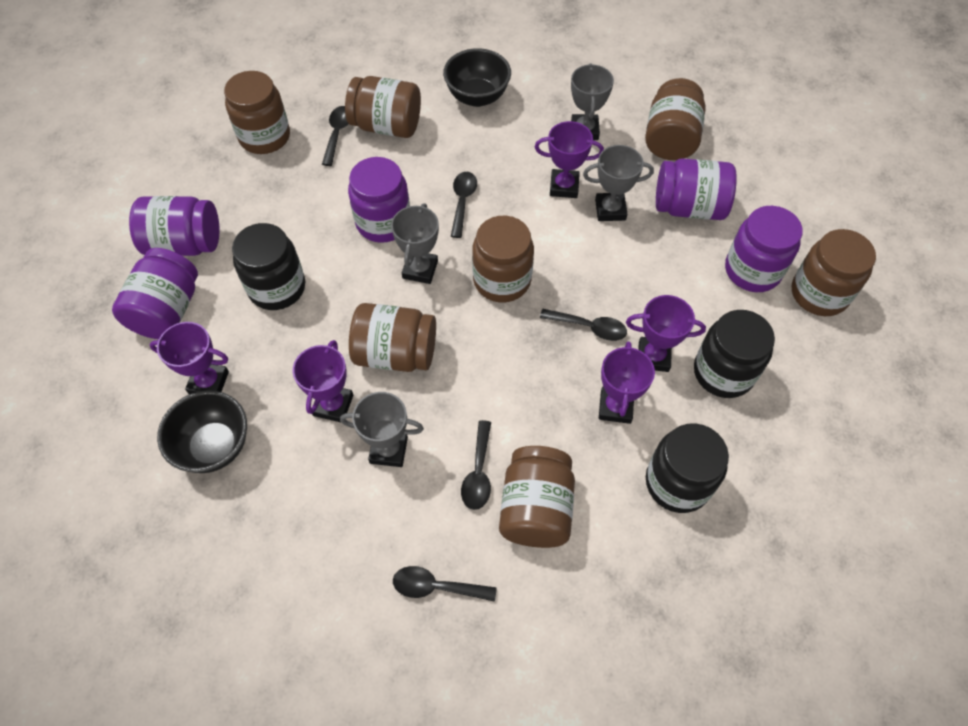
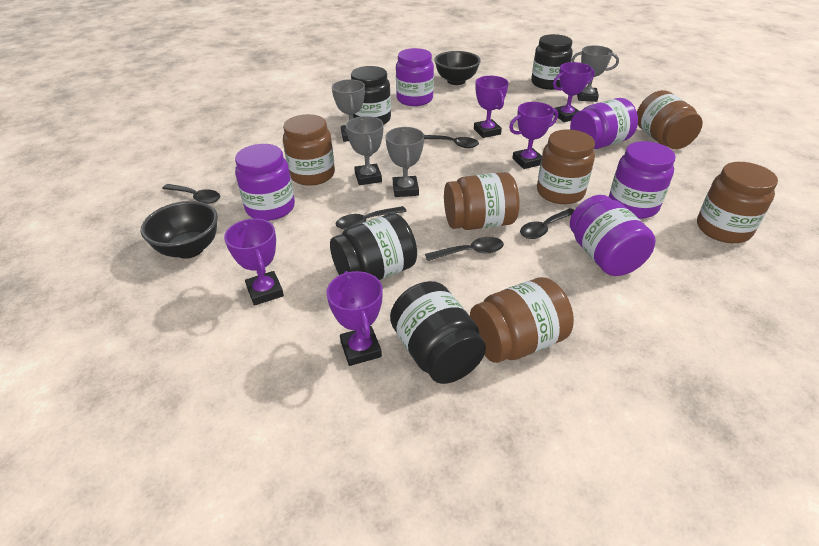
black jar: 3 -> 4
brown jar: 7 -> 6

